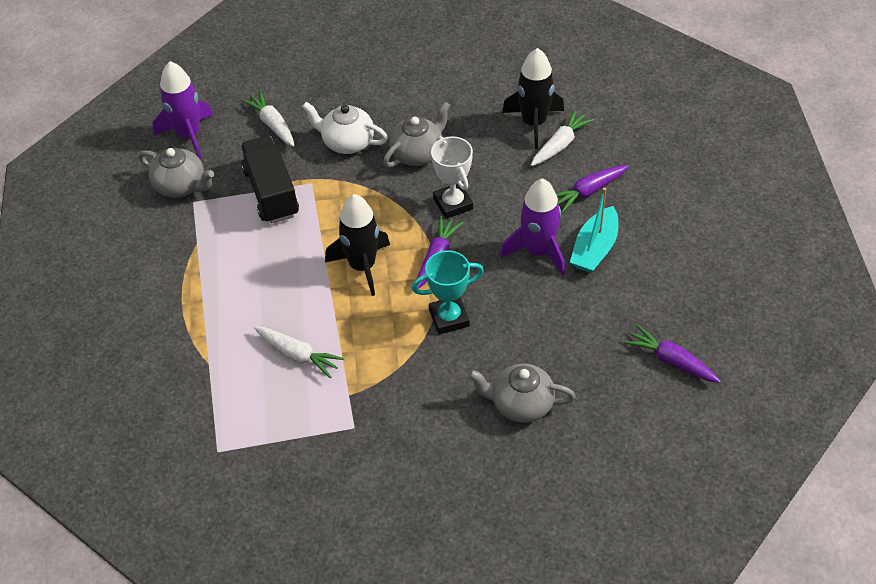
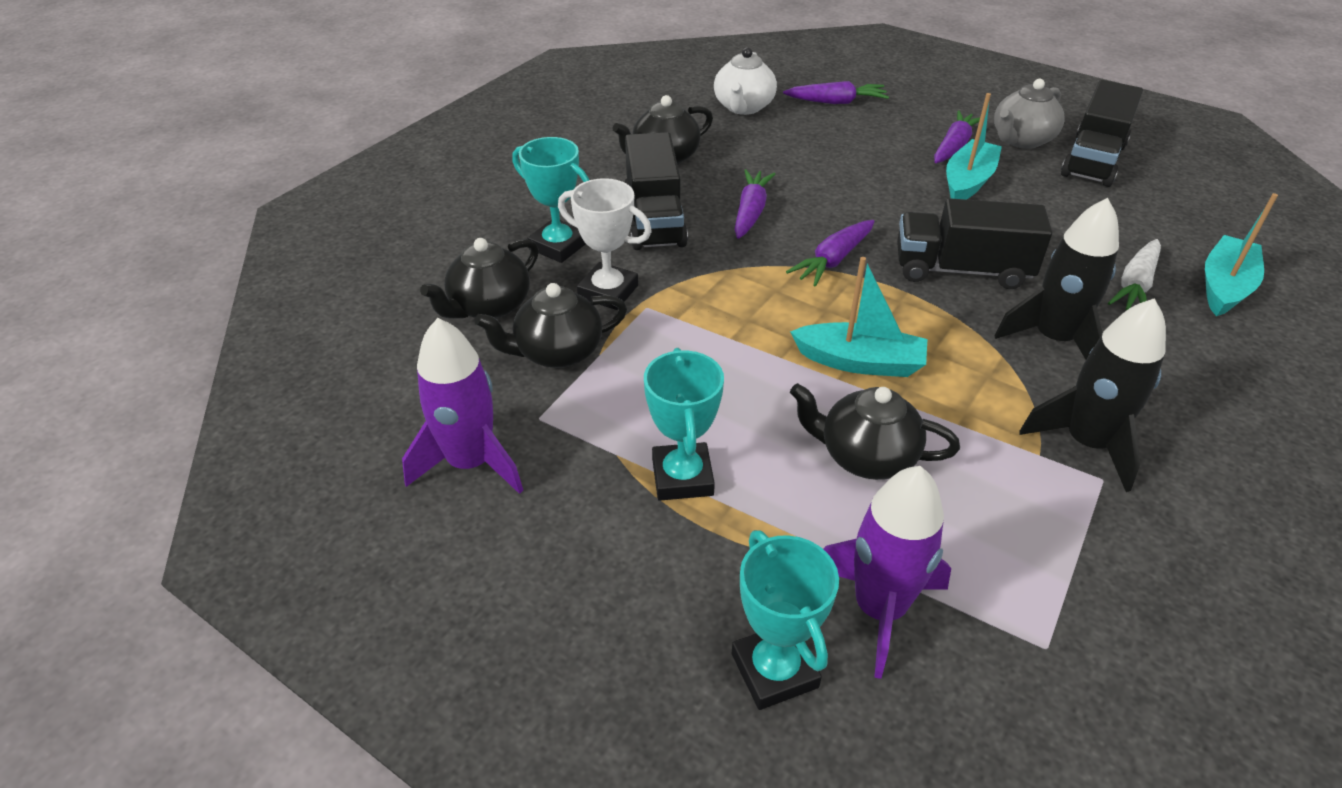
black teapot: 0 -> 4
black truck: 1 -> 3
grey teapot: 3 -> 1
purple carrot: 3 -> 4
turquoise boat: 1 -> 3
turquoise trophy: 1 -> 3
white carrot: 3 -> 1

